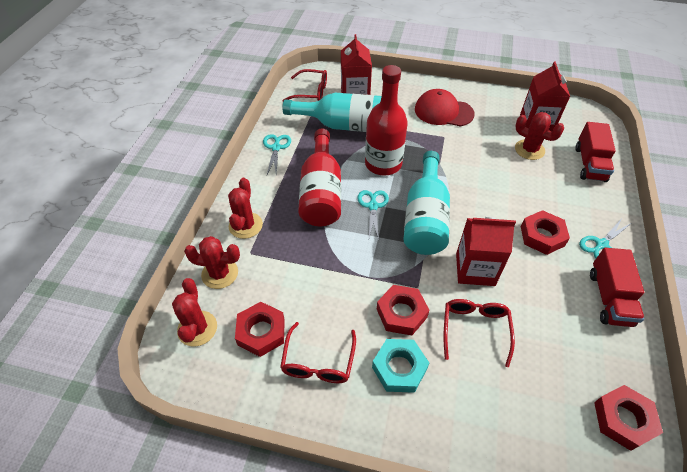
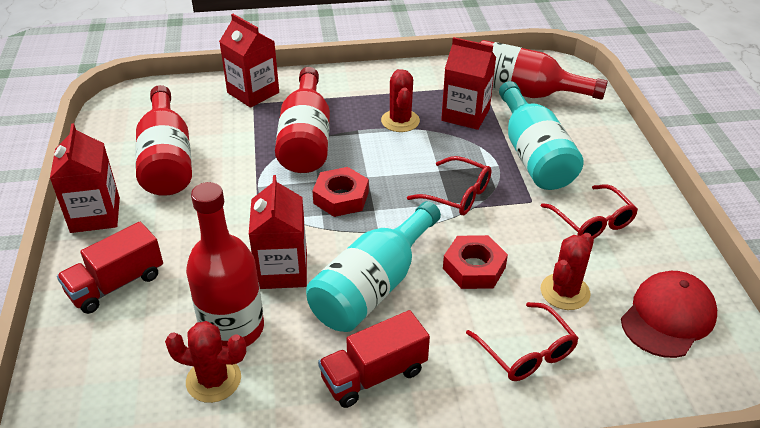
red bottle: 2 -> 4
red cactus: 4 -> 3
red carton: 3 -> 4
red nut: 4 -> 2
turquoise nut: 1 -> 0
turquoise scissors: 3 -> 0

